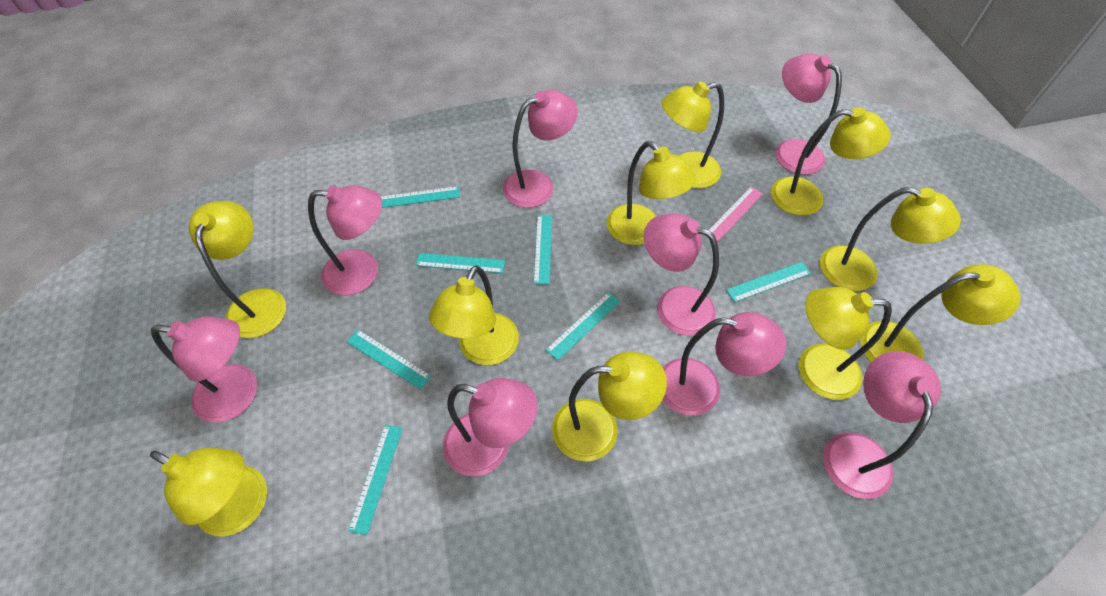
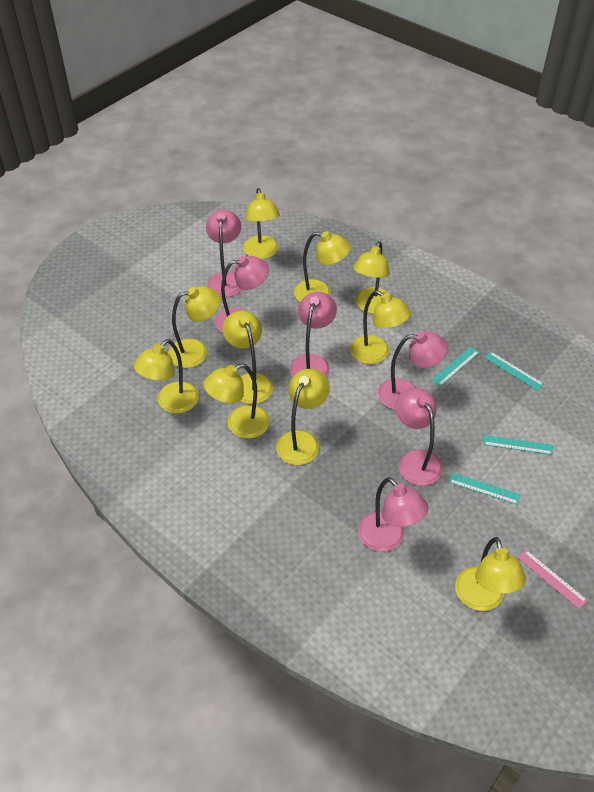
pink lamp: 8 -> 6
turquoise ruler: 7 -> 4

